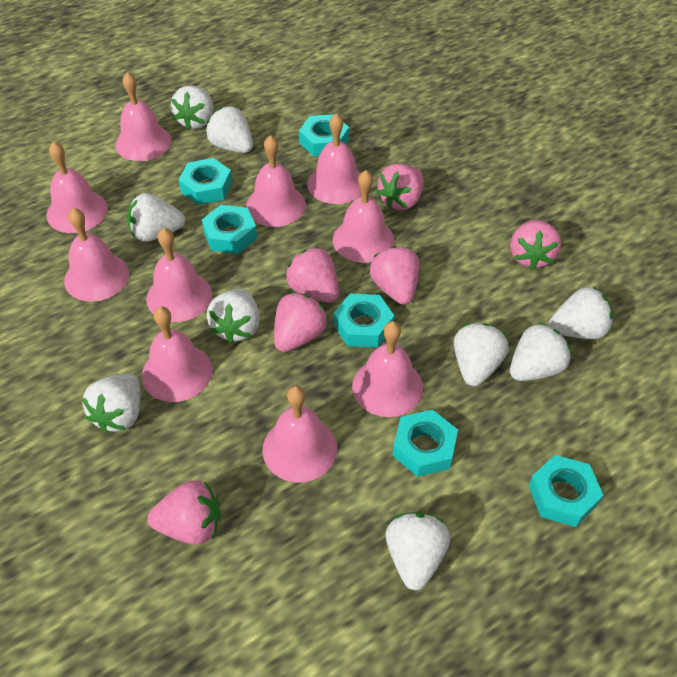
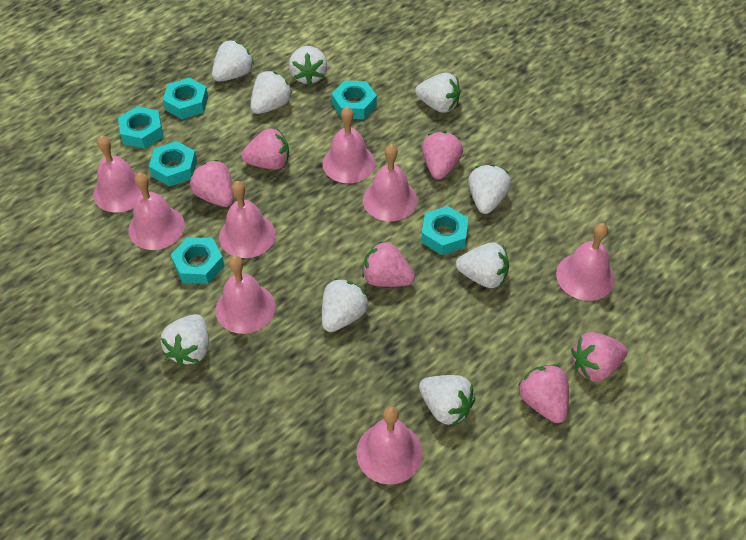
pink bell: 10 -> 8

